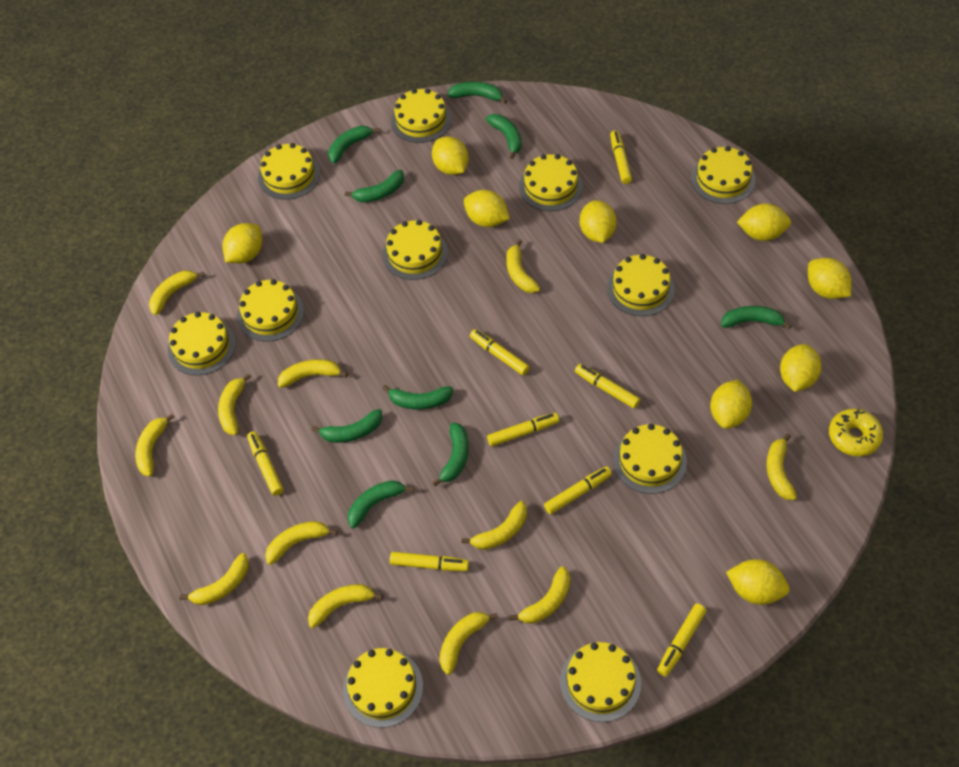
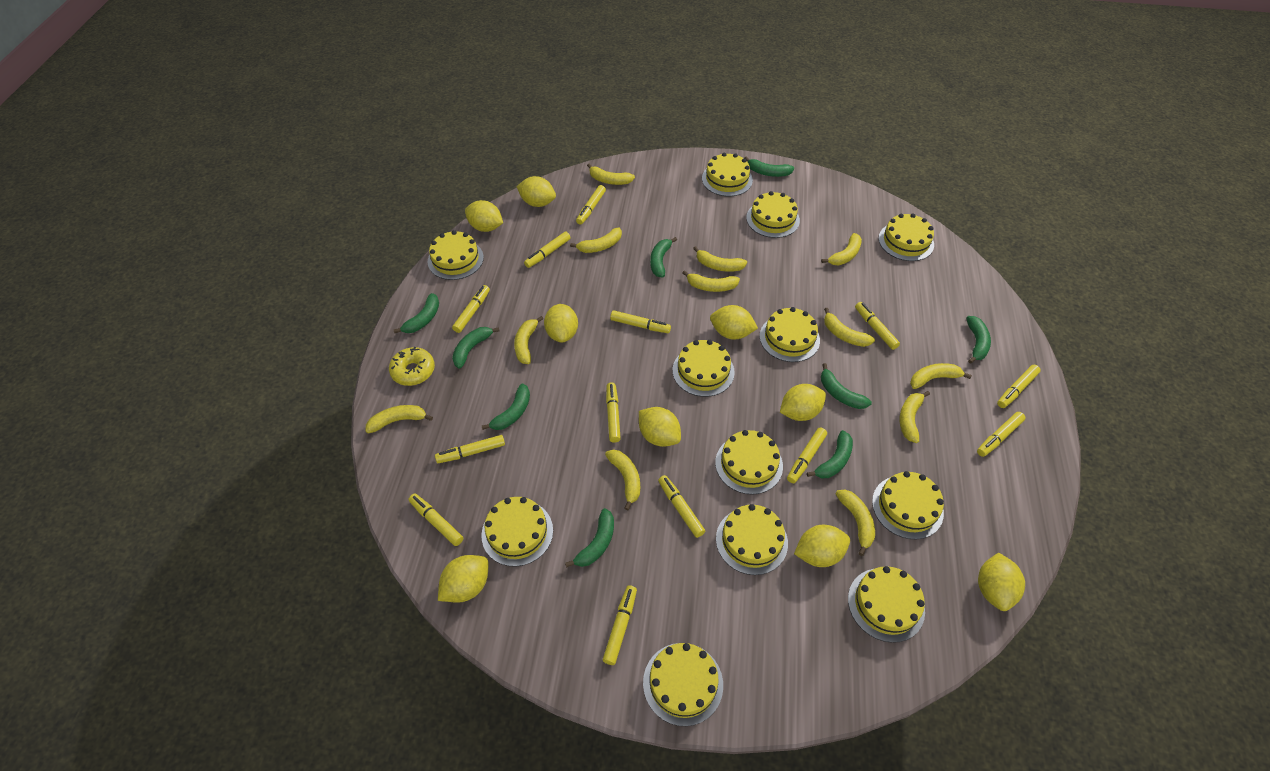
yellow cake: 11 -> 12
yellow marker: 8 -> 13

